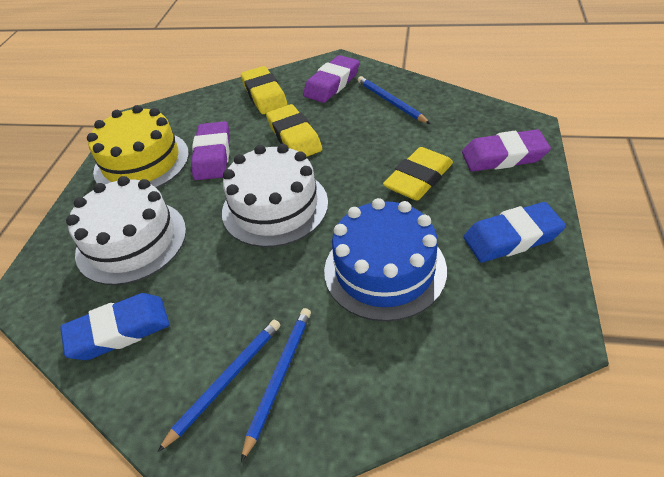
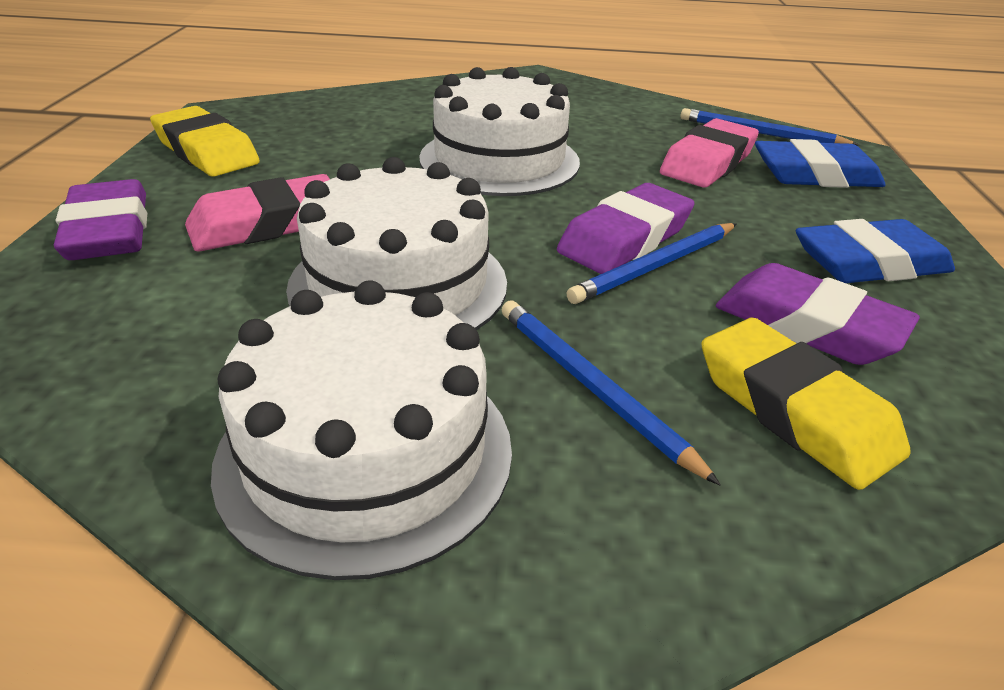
blue cake: 1 -> 0
pink eraser: 0 -> 2
white cake: 2 -> 3
yellow cake: 1 -> 0
yellow eraser: 3 -> 2

